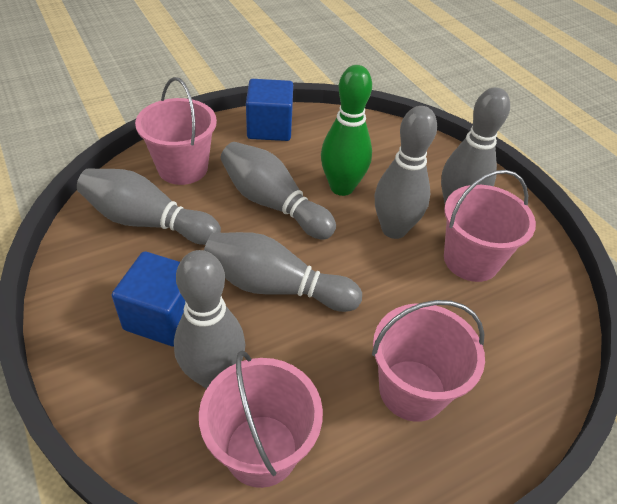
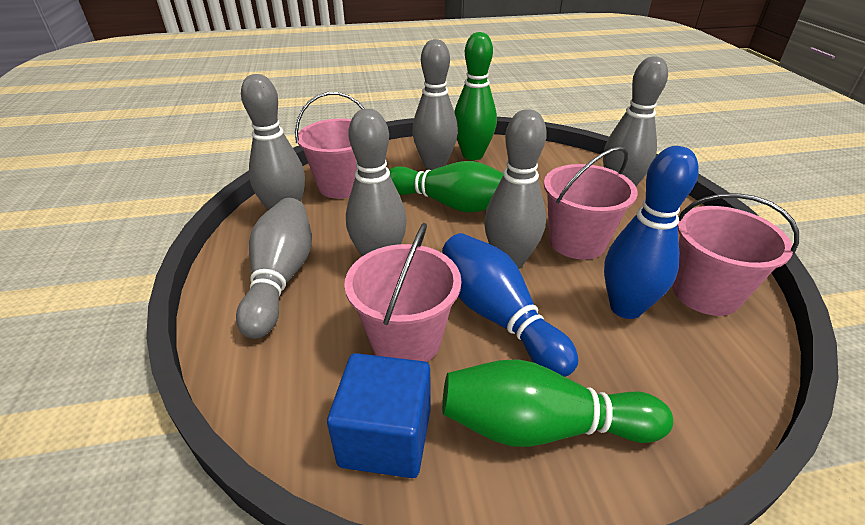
blue bowling pin: 0 -> 2
blue cube: 2 -> 1
green bowling pin: 1 -> 3

